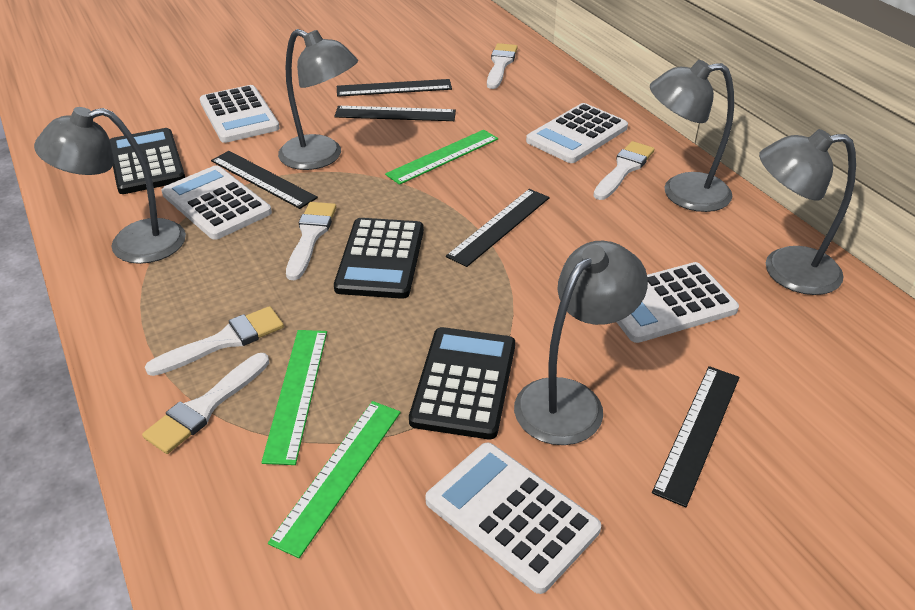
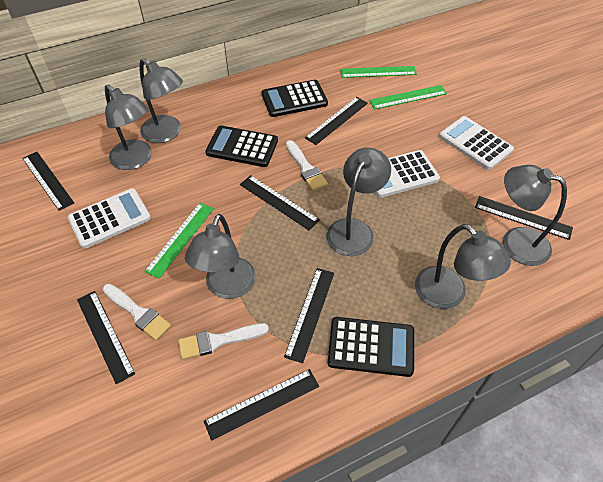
black ruler: 5 -> 7
grey lamp: 5 -> 6
white brush: 5 -> 3
white calculator: 5 -> 3

